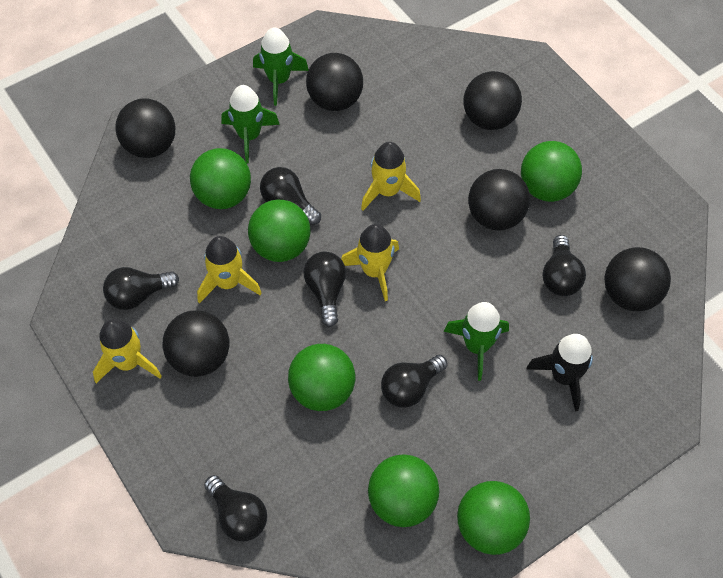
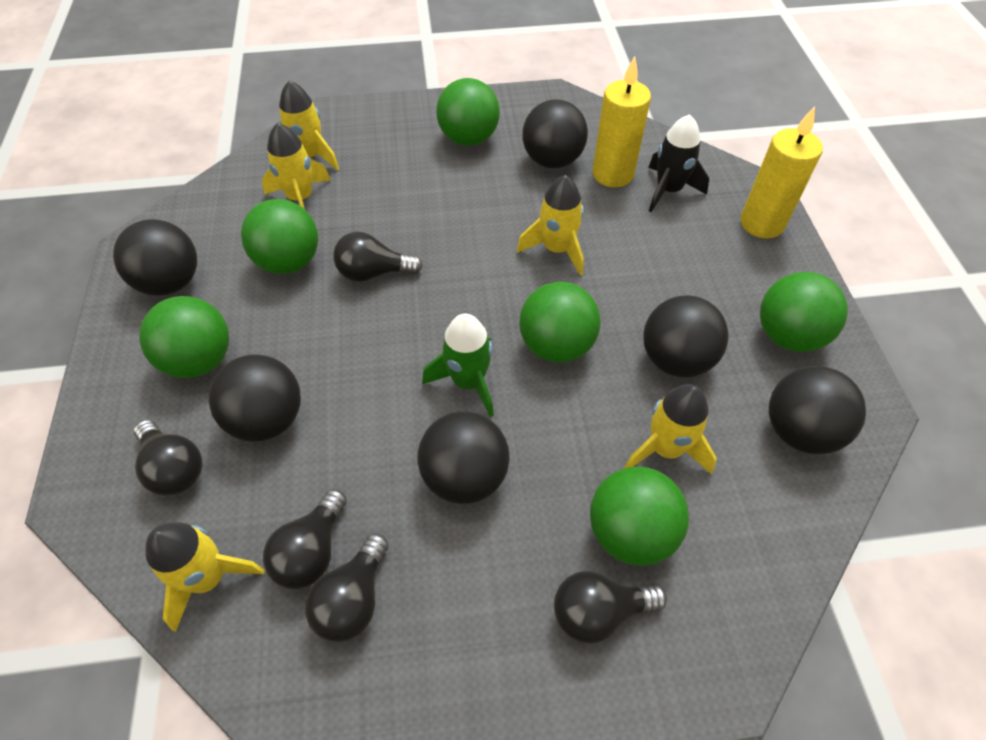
black light bulb: 6 -> 5
green rocket: 3 -> 1
yellow candle: 0 -> 2
yellow rocket: 4 -> 5

